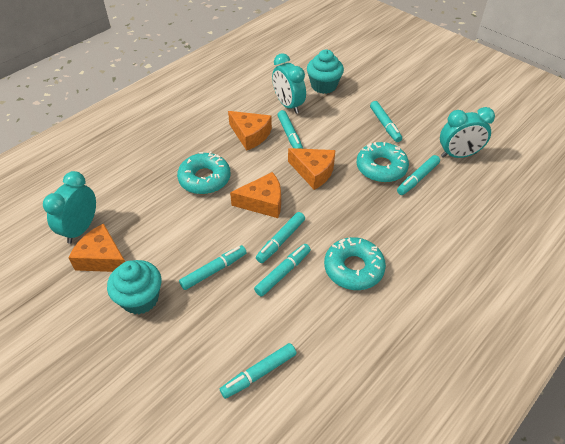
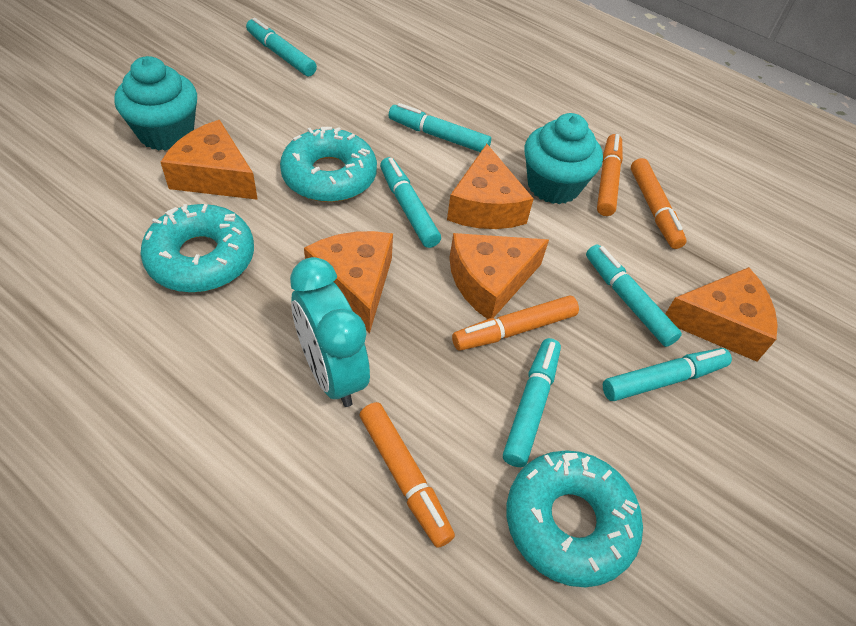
orange cheese: 4 -> 5
orange marker: 0 -> 4
turquoise clock: 3 -> 1
turquoise marker: 7 -> 6

